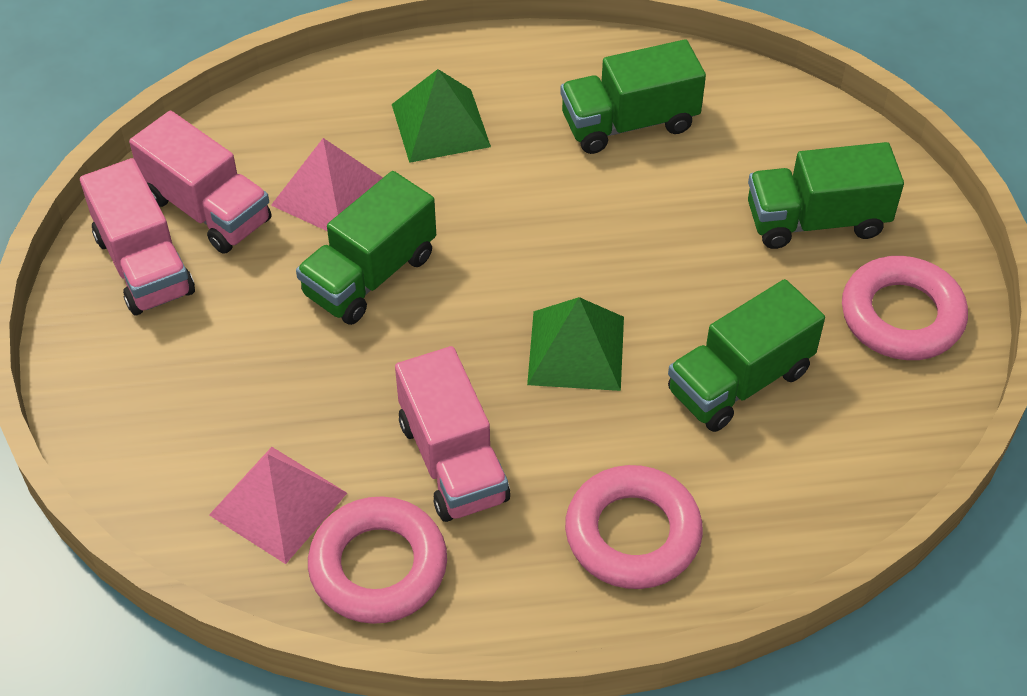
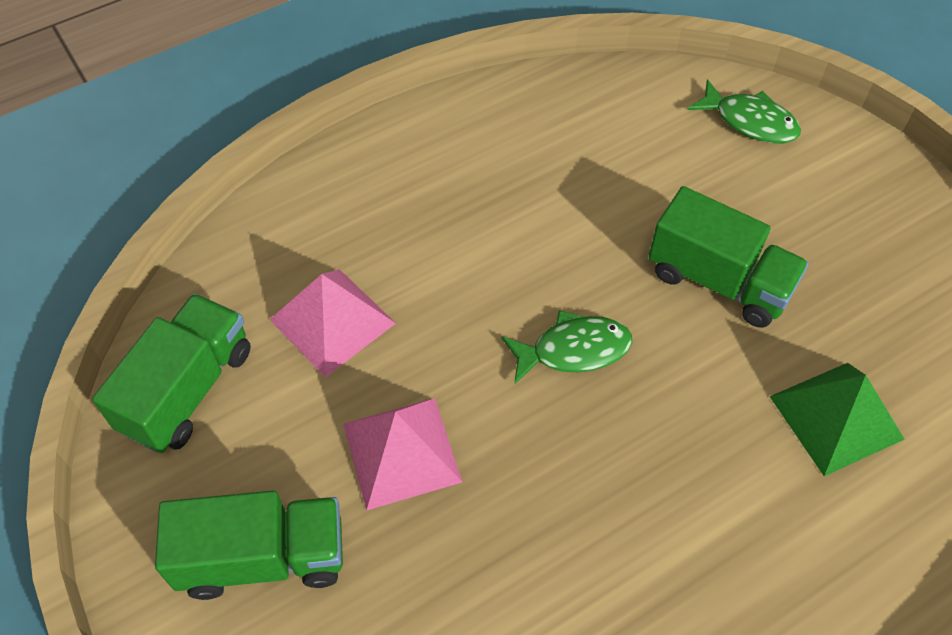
green fish: 0 -> 2
green pyramid: 2 -> 1
green truck: 4 -> 3
pink ring: 3 -> 0
pink truck: 3 -> 0

